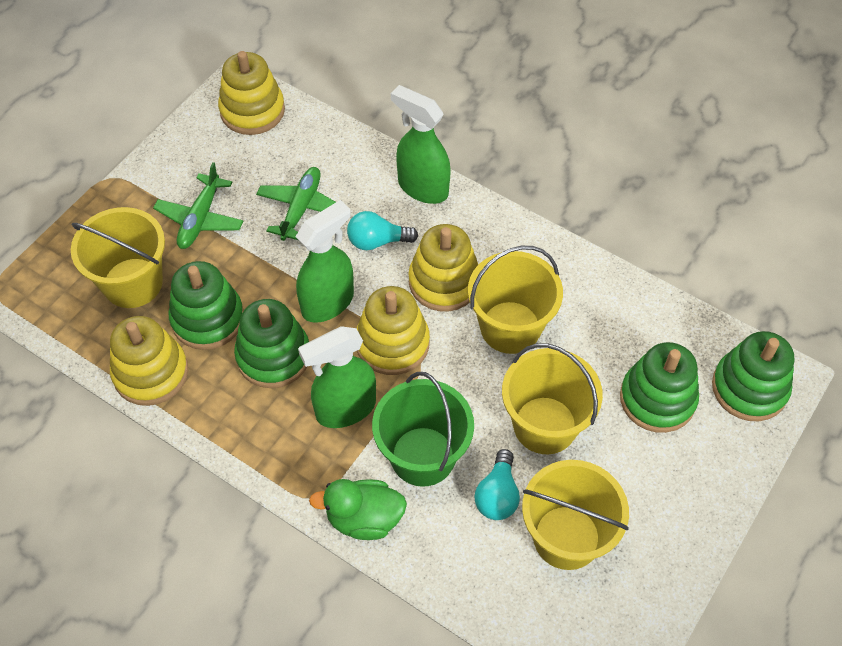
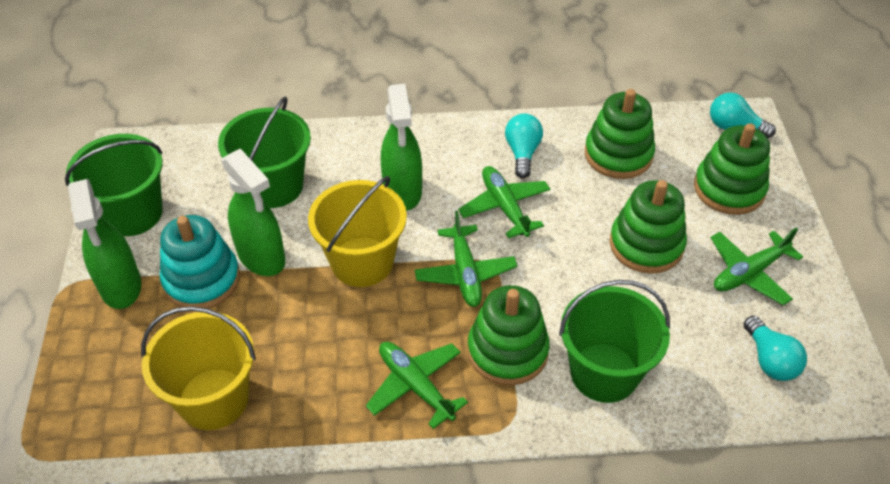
green bucket: 1 -> 3
green duck: 1 -> 0
green plane: 2 -> 4
turquoise light bulb: 2 -> 3
turquoise stacking toy: 0 -> 1
yellow bucket: 4 -> 2
yellow stacking toy: 4 -> 0

